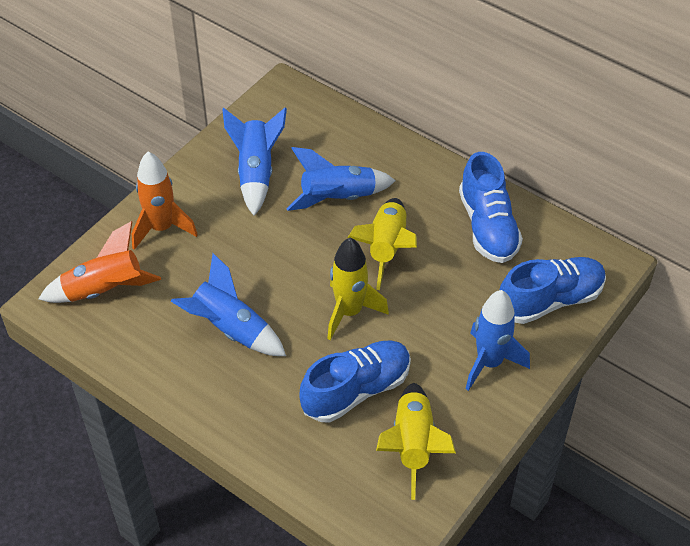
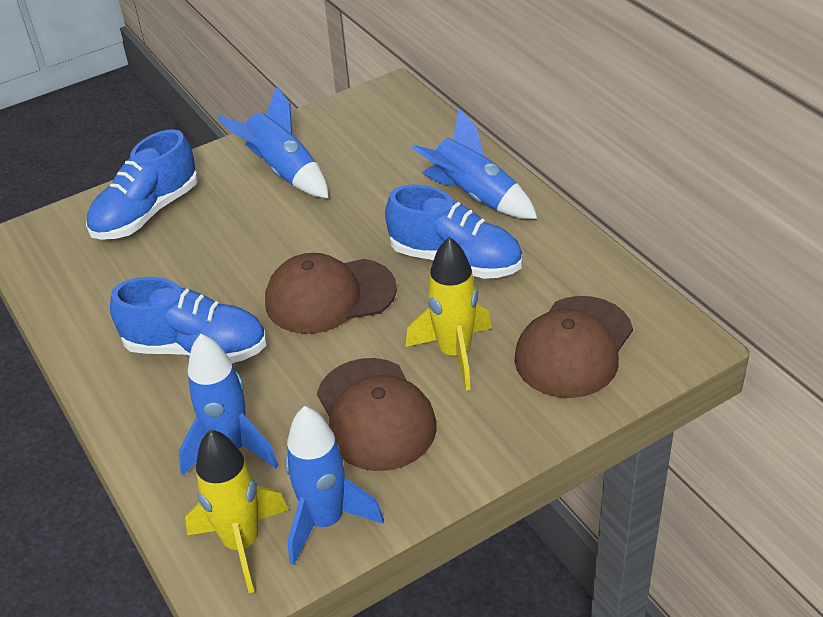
brown cap: 0 -> 3
orange rocket: 2 -> 0
yellow rocket: 3 -> 2

